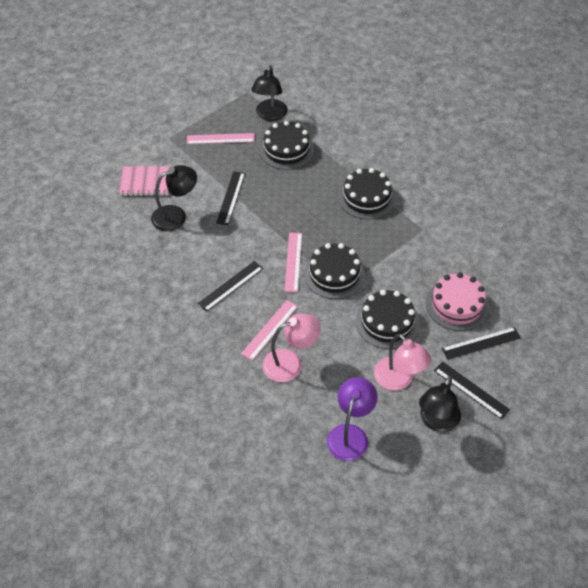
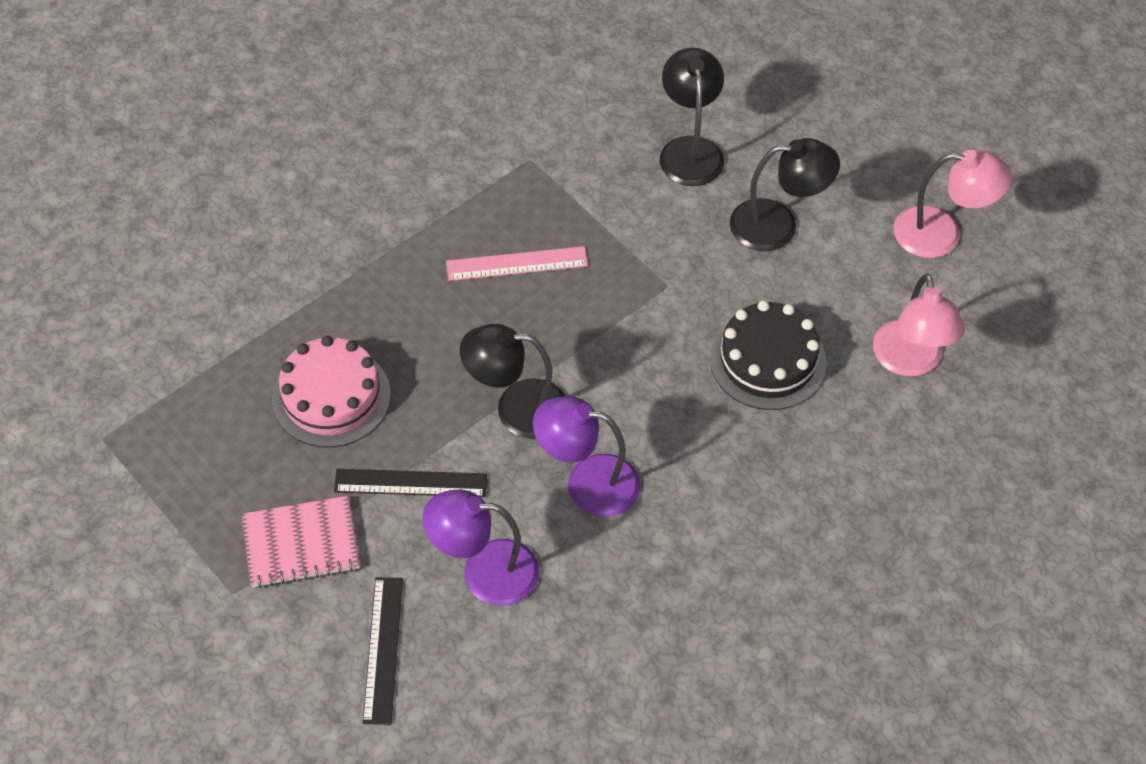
black cake: 4 -> 1
black ruler: 4 -> 2
pink ruler: 3 -> 1
purple lamp: 1 -> 2

